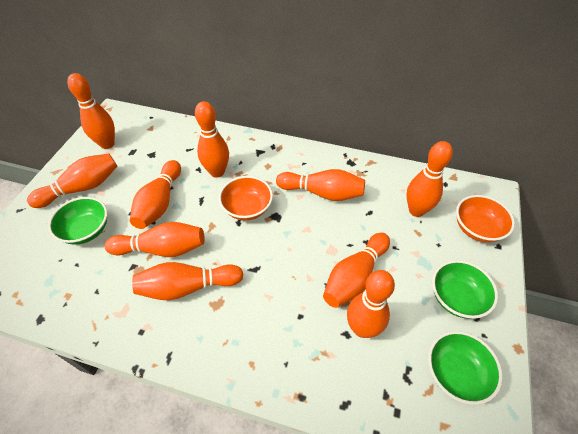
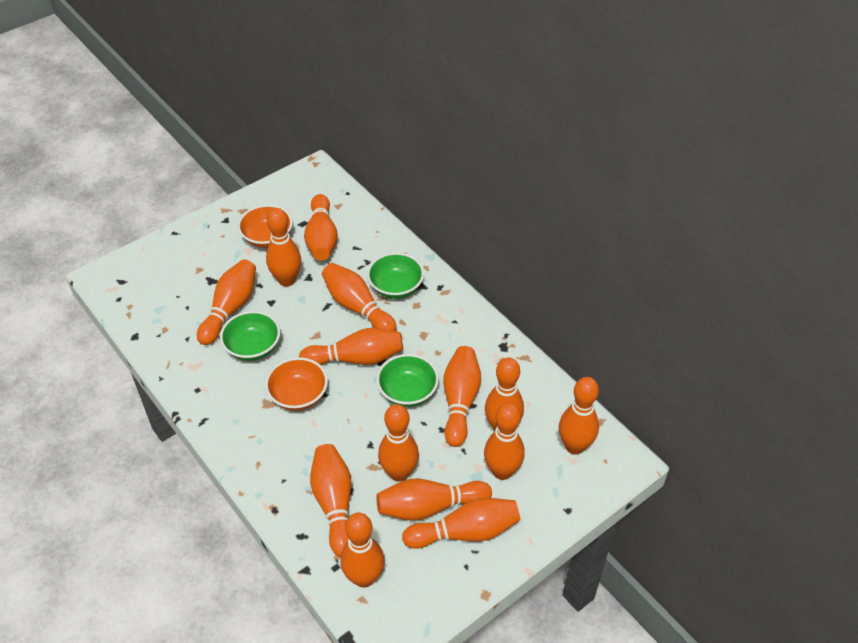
orange bowling pin: 10 -> 14

